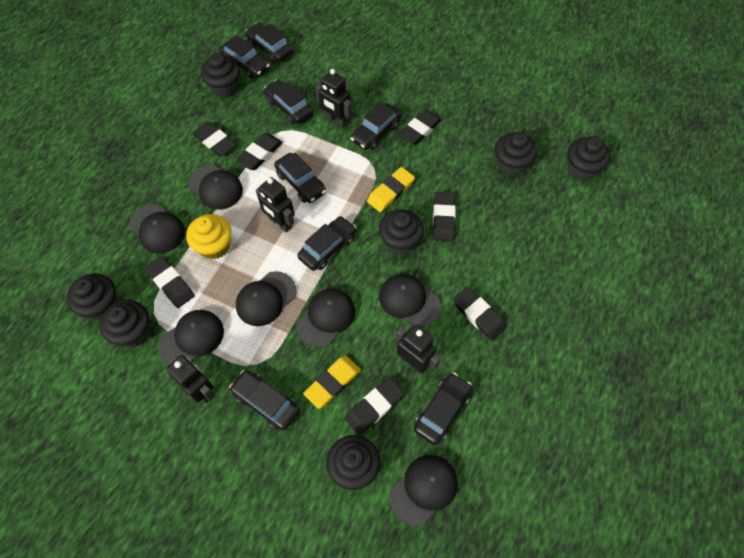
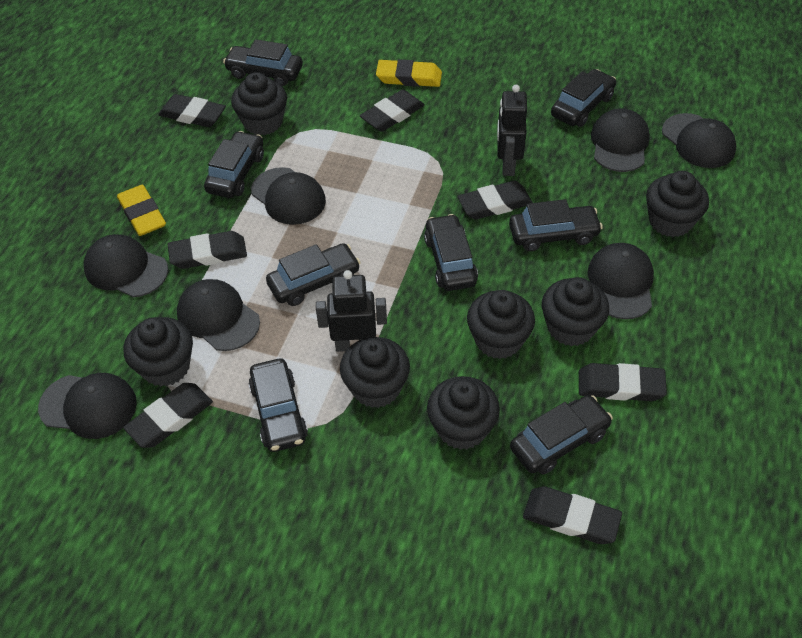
black robot: 4 -> 2
yellow cupcake: 1 -> 0

